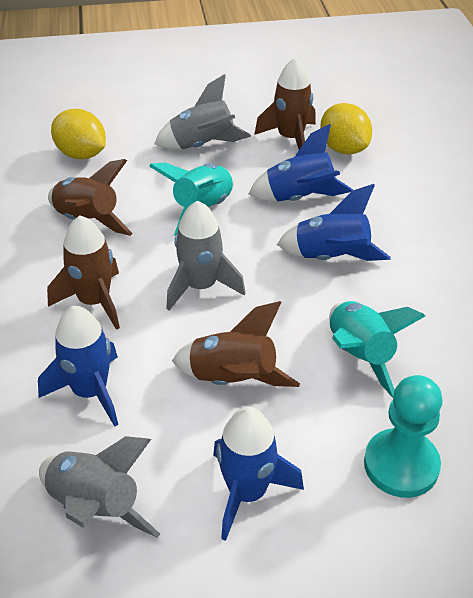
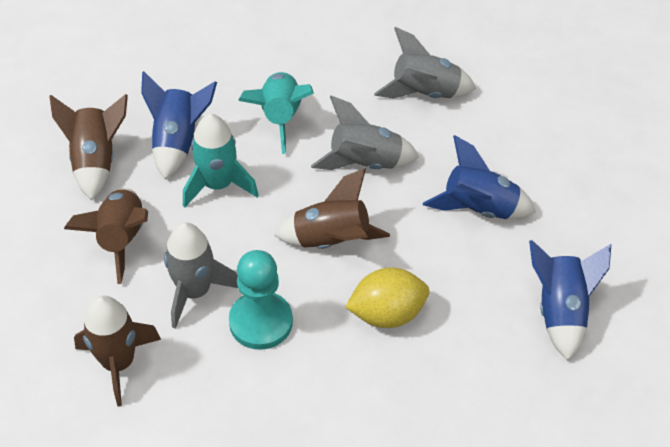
blue rocket: 4 -> 3
yellow lemon: 2 -> 1

